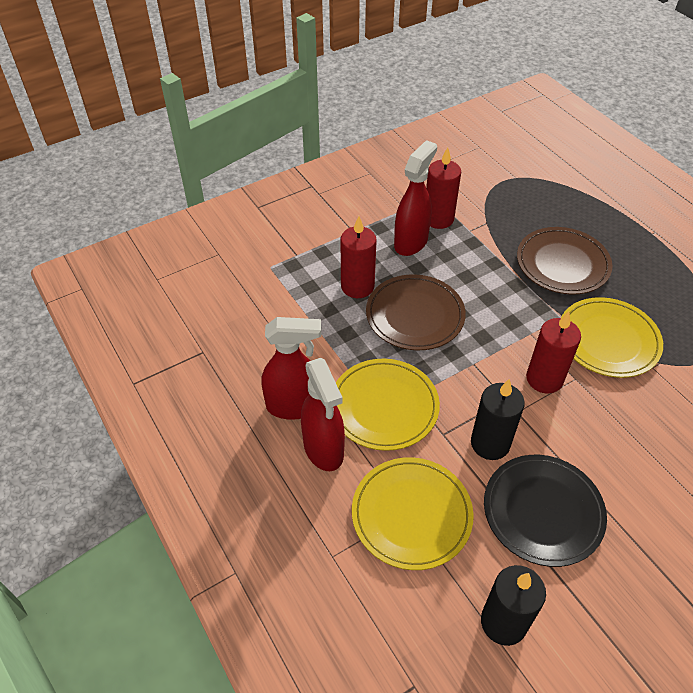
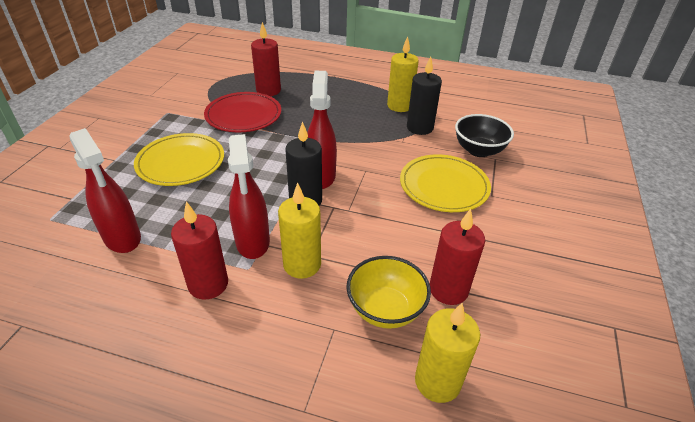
black bowl: 0 -> 1
black plate: 1 -> 0
brown plate: 2 -> 0
red plate: 0 -> 1
yellow bowl: 0 -> 1
yellow candle: 0 -> 3
yellow plate: 3 -> 2

